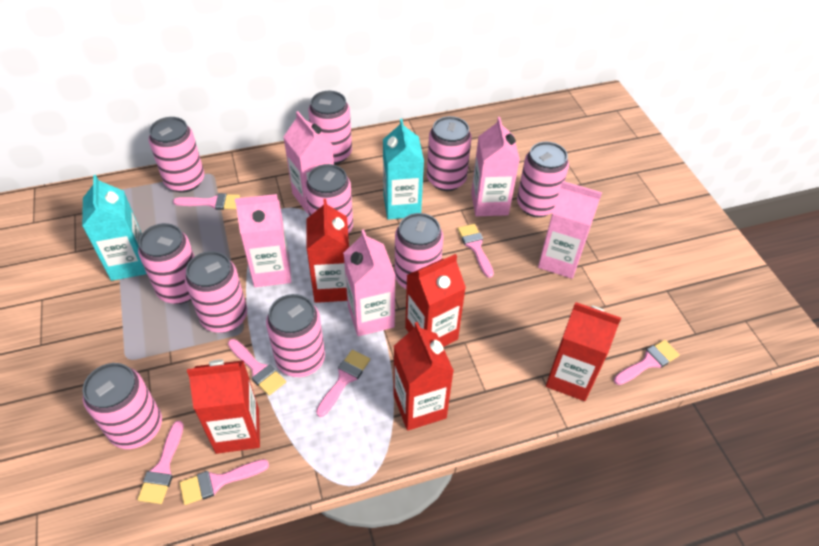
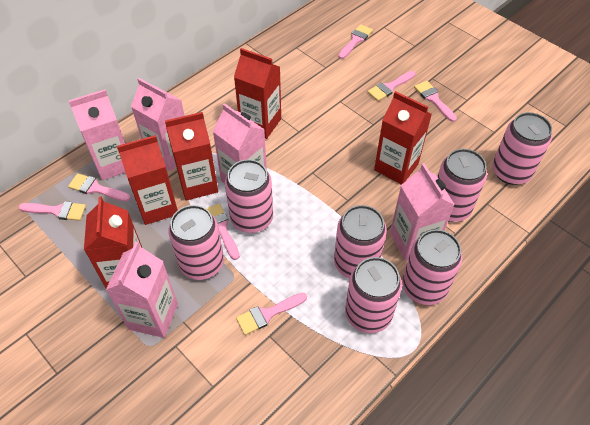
pink can: 10 -> 7
turquoise carton: 2 -> 0

